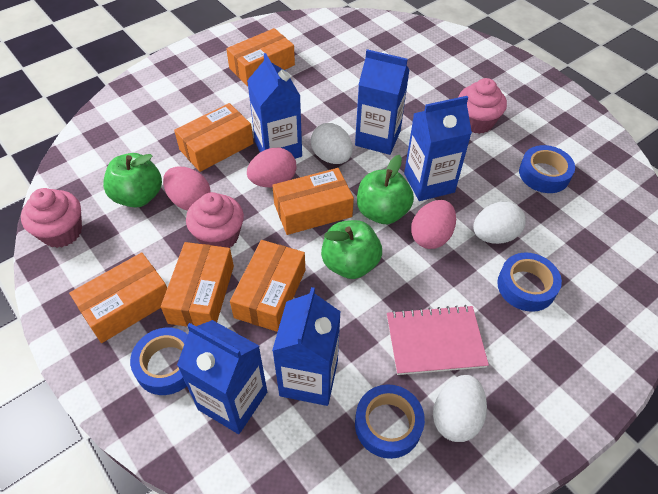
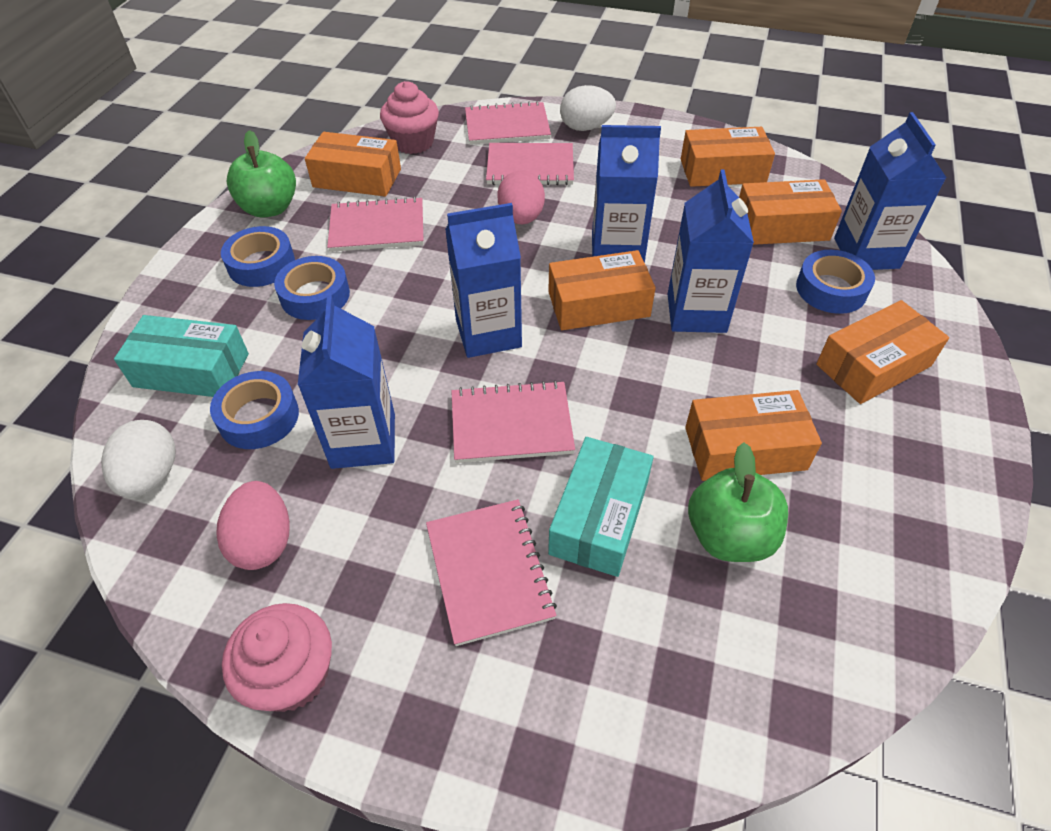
green apple: 3 -> 2
pink cupcake: 3 -> 2
pink egg: 3 -> 2
pink notebook: 1 -> 5
turquoise box: 0 -> 2
white egg: 3 -> 2

